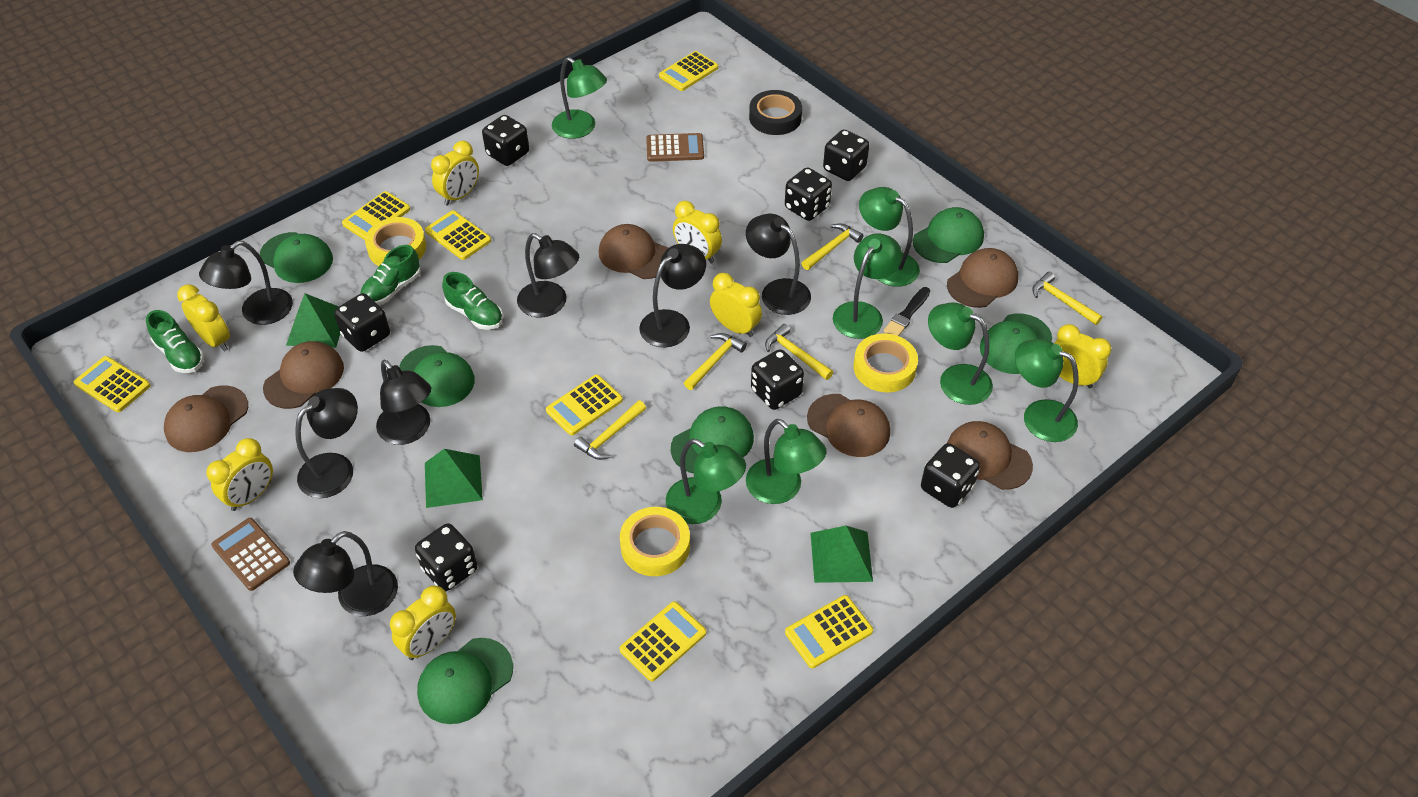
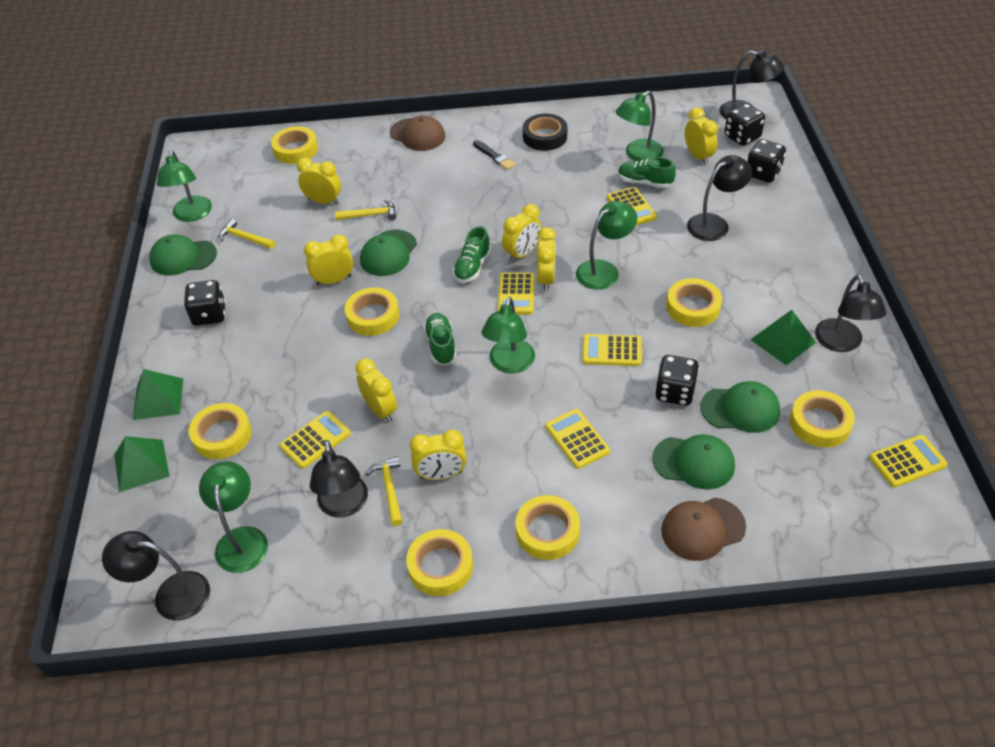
black dice: 7 -> 4
black lamp: 7 -> 5
brown calculator: 2 -> 0
brown cap: 6 -> 2
green cap: 6 -> 4
green lamp: 7 -> 5
yellow calculator: 7 -> 6
yellow hammer: 5 -> 3
yellow tape: 3 -> 7

